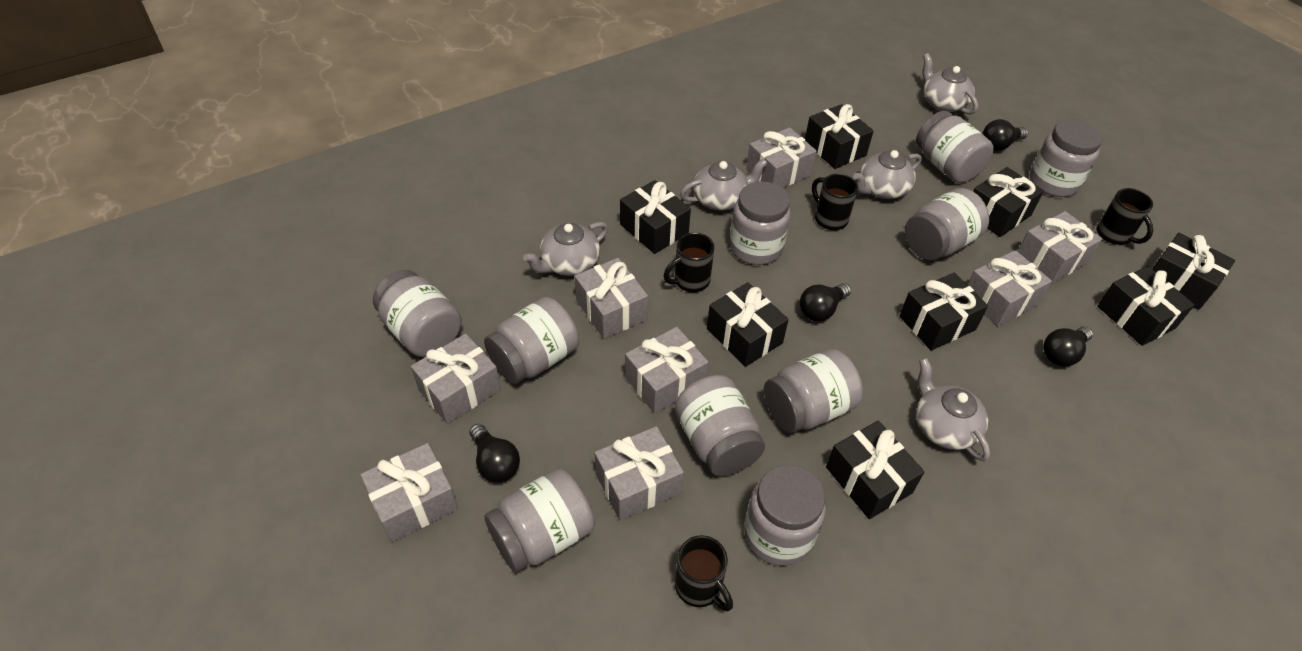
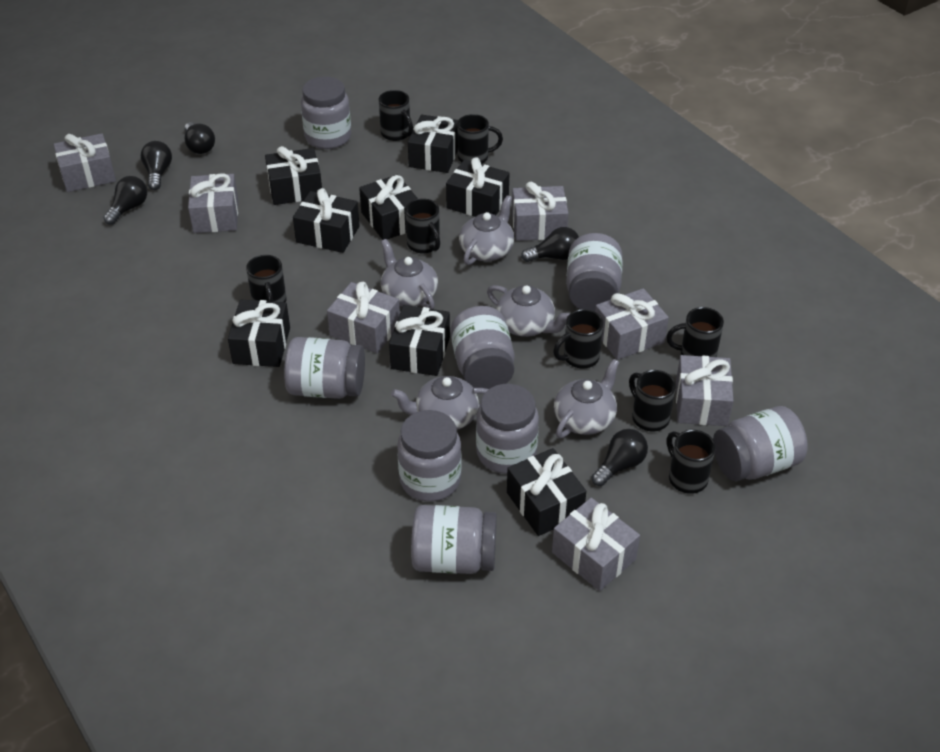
black light bulb: 4 -> 5
black mug: 4 -> 8
grey gift: 8 -> 7
grey jar: 10 -> 8

